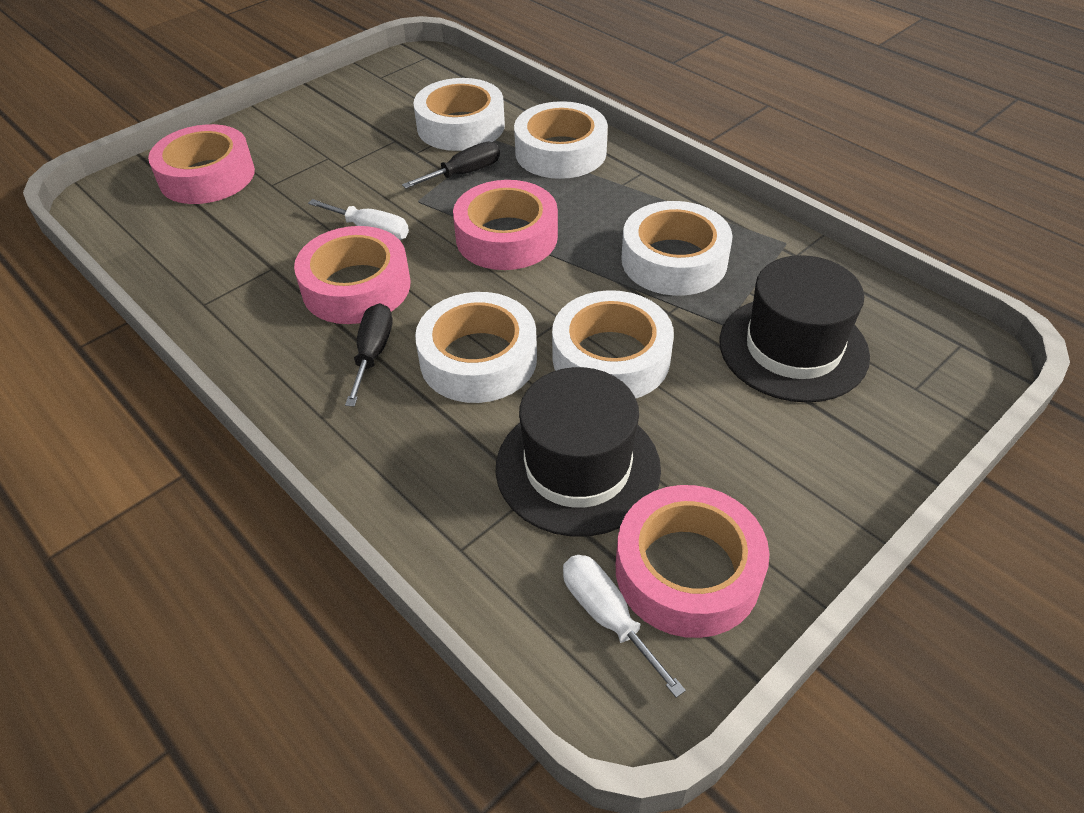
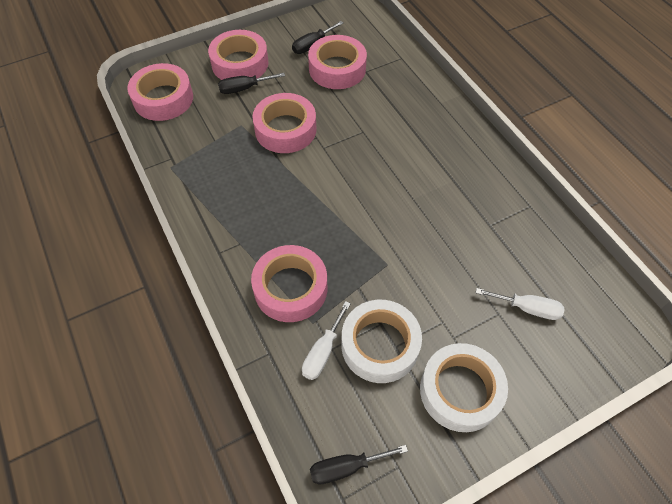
black hat: 2 -> 0
black screwdriver: 2 -> 3
pink tape: 4 -> 5
white tape: 5 -> 2

